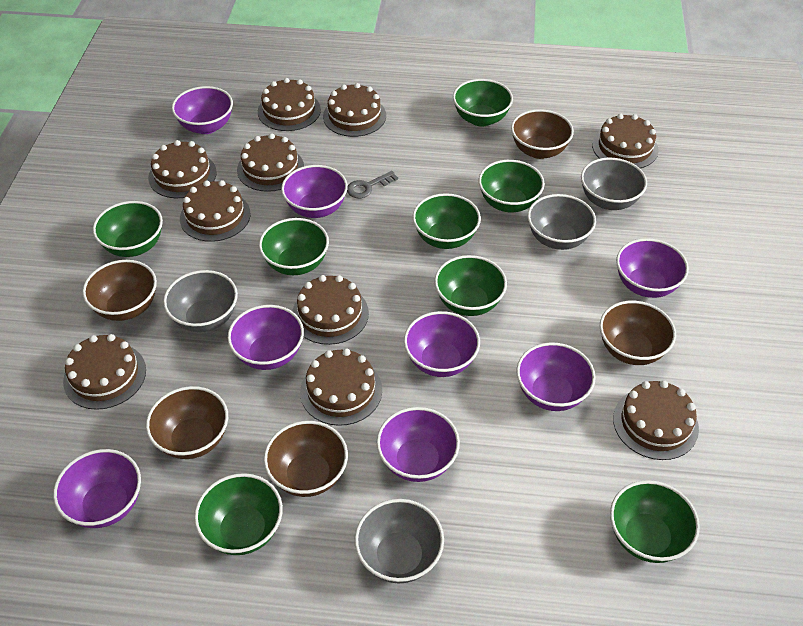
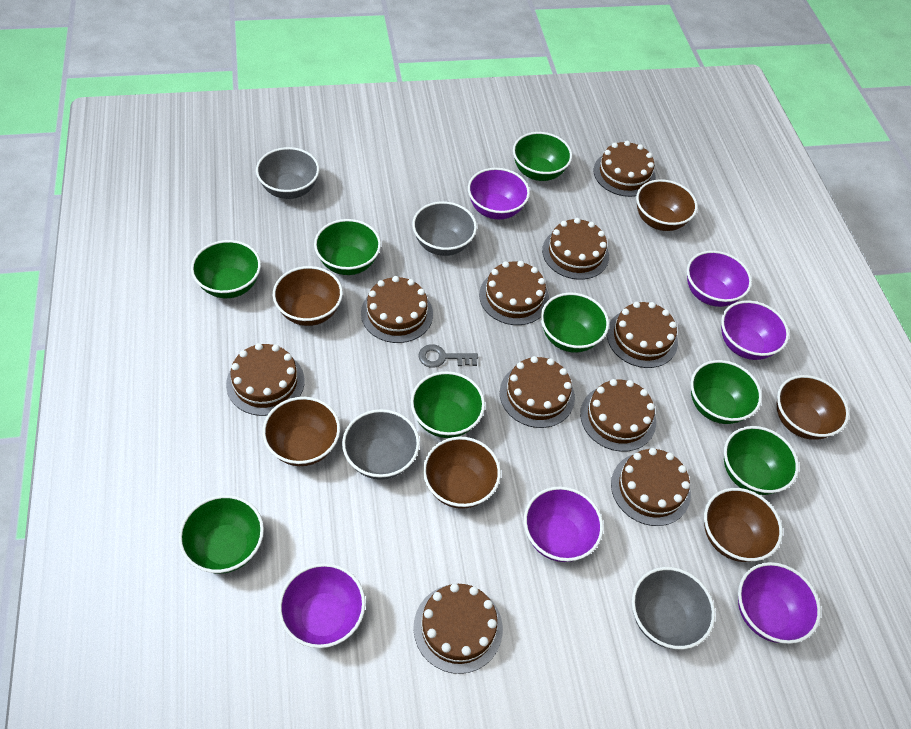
brown bowl: 5 -> 6
purple bowl: 8 -> 6

